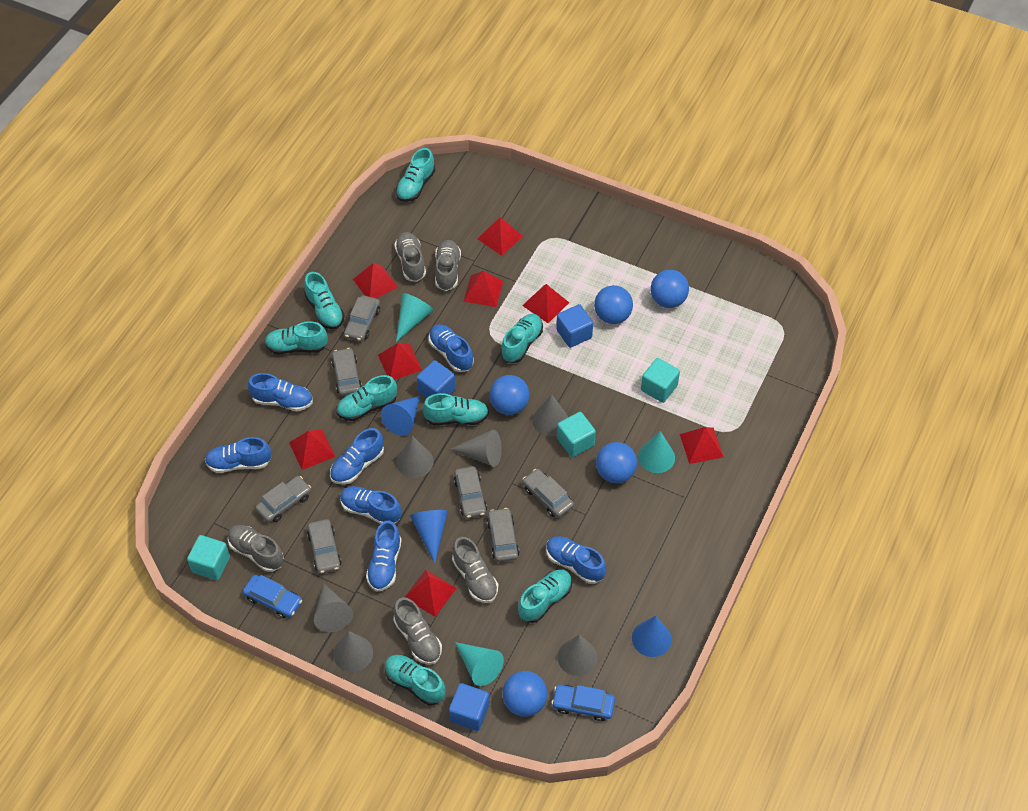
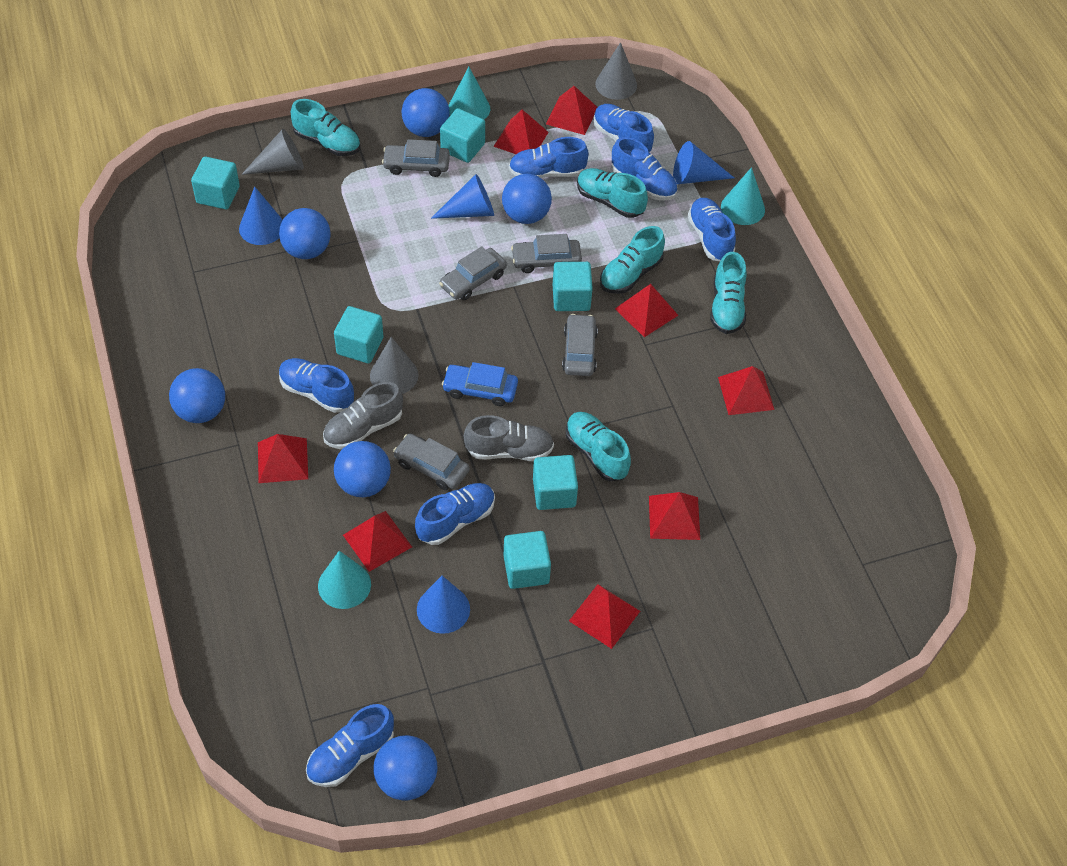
blue ball: 5 -> 6
blue car: 2 -> 1
blue cone: 3 -> 4
blue cube: 3 -> 0
grey car: 7 -> 5
grey cone: 6 -> 3
grey shoe: 5 -> 2
turquoise cube: 3 -> 6
turquoise shoe: 8 -> 5

